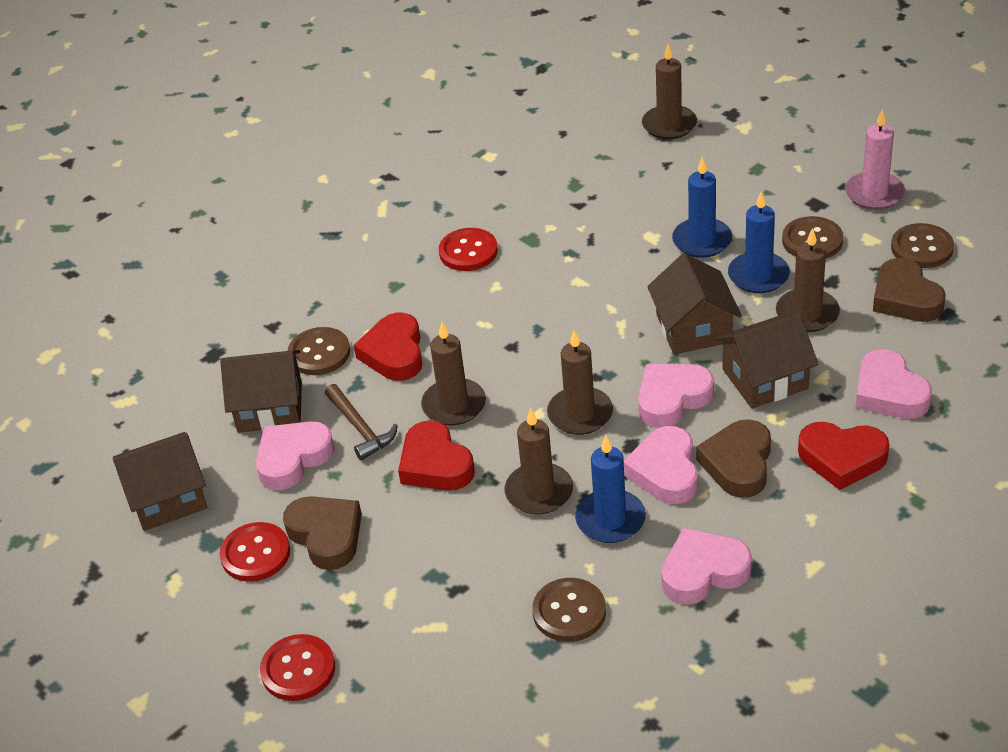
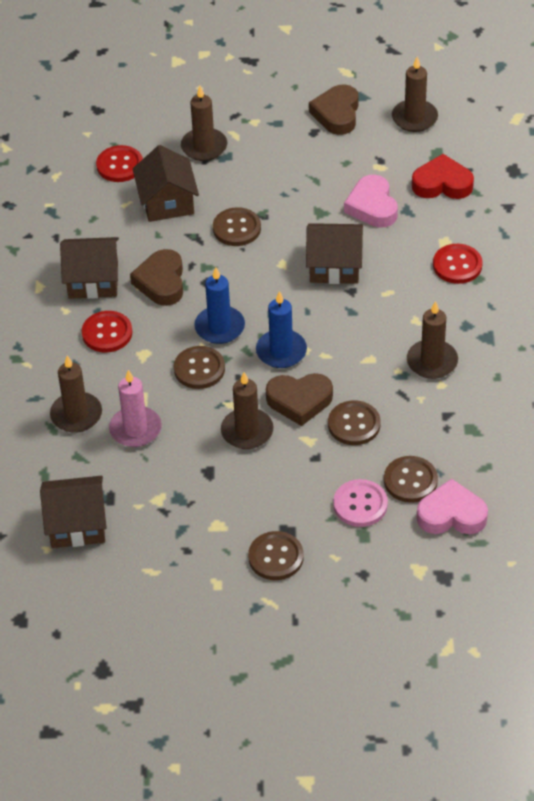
blue candle: 3 -> 2
brown button: 4 -> 5
brown hammer: 1 -> 0
pink button: 0 -> 1
pink heart: 5 -> 2
red heart: 3 -> 1

